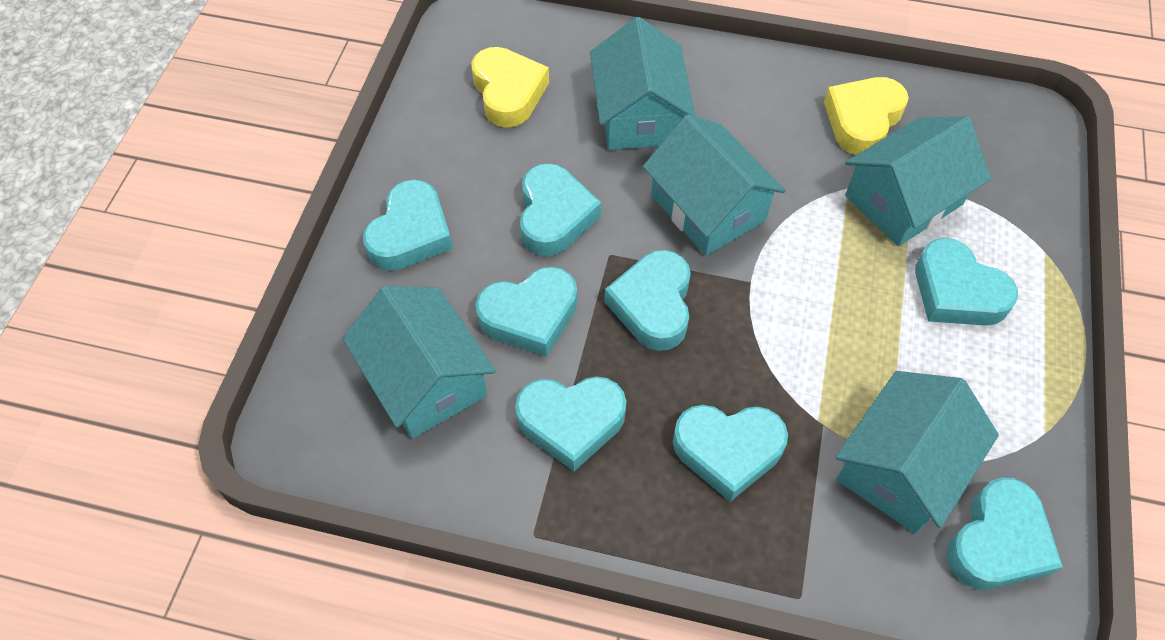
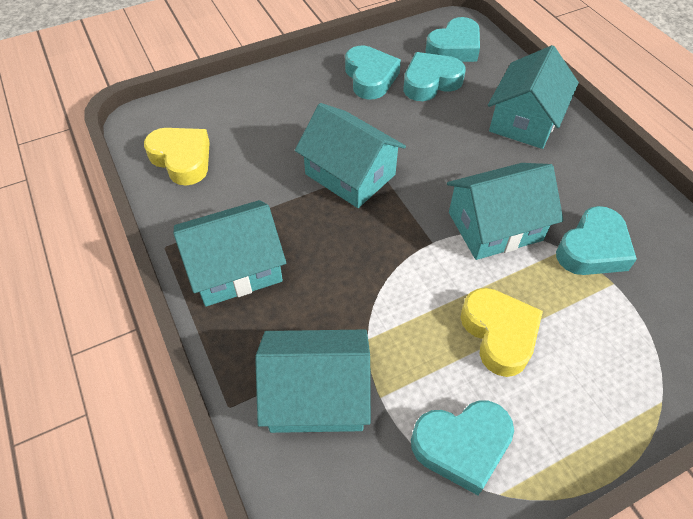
turquoise heart: 8 -> 5

